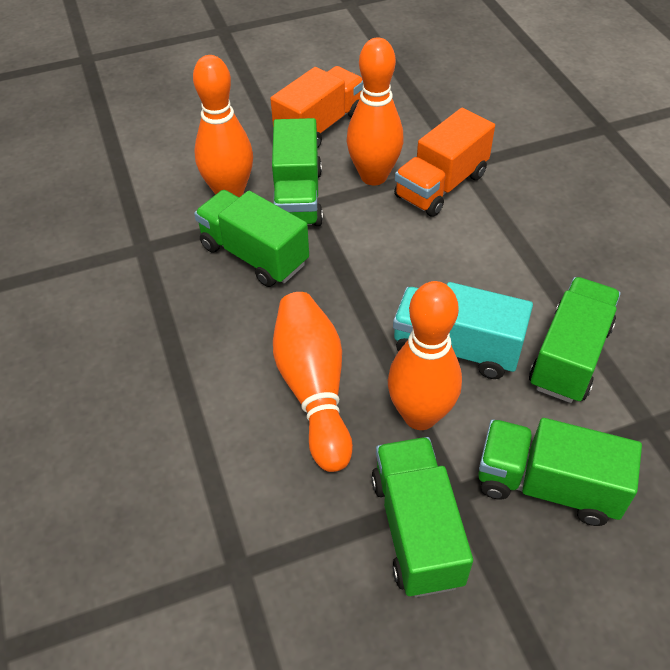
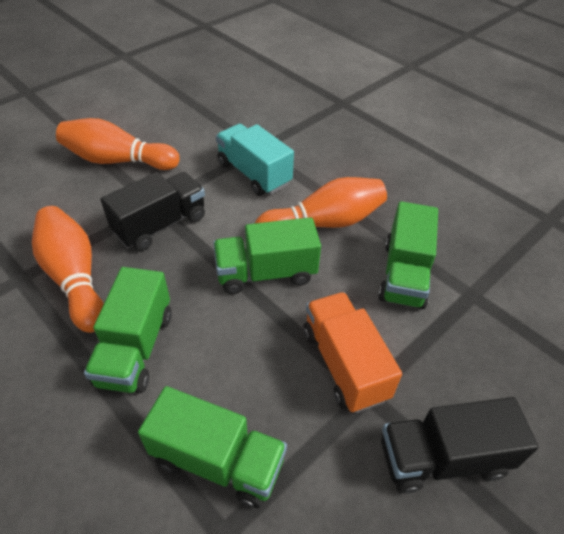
black truck: 0 -> 2
green truck: 5 -> 4
orange bowling pin: 4 -> 3
orange truck: 2 -> 1

